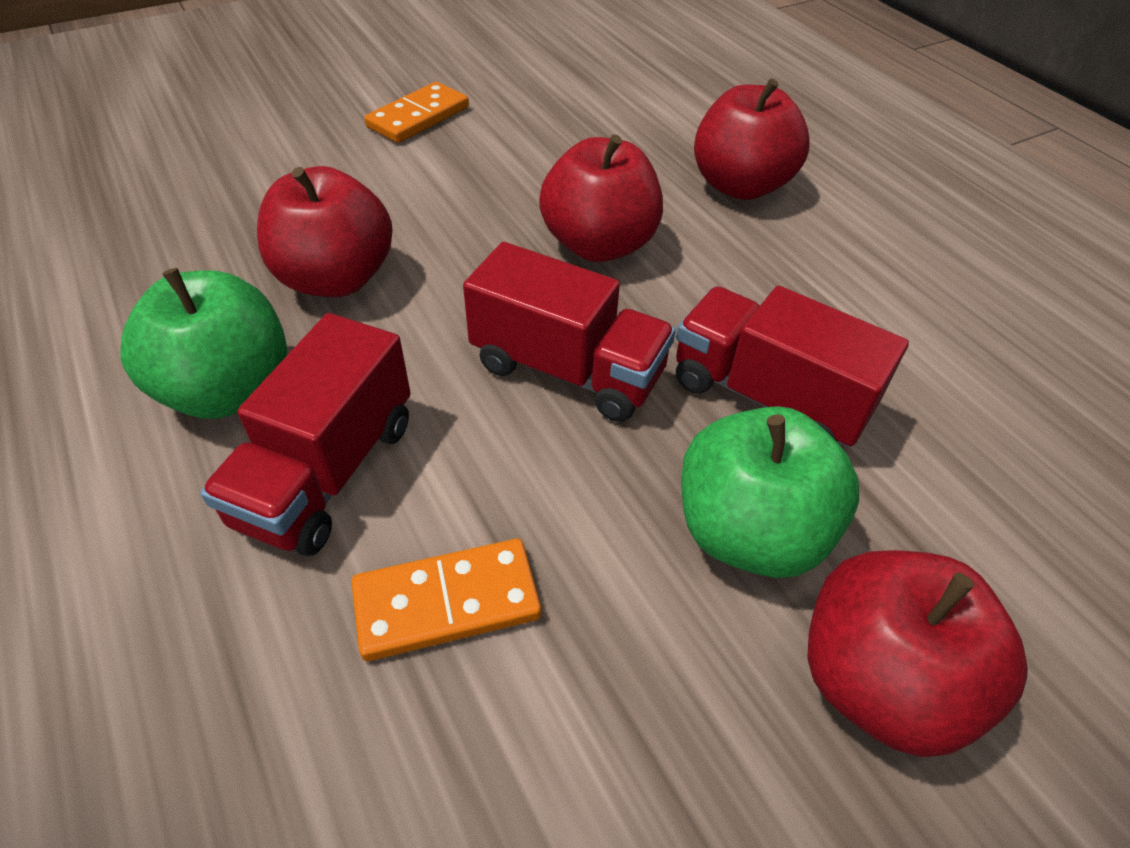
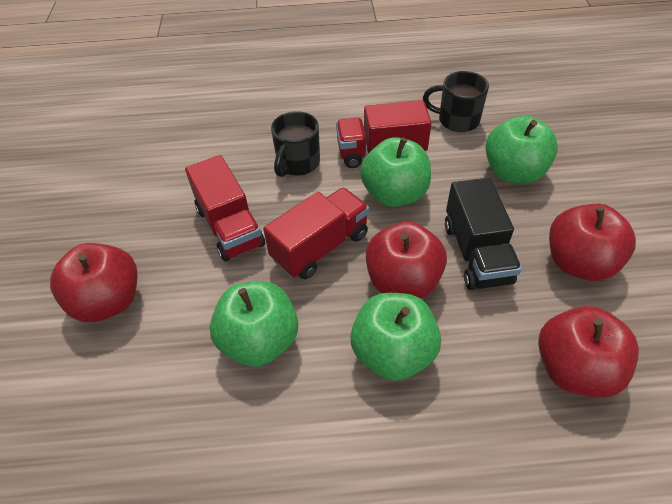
black mug: 0 -> 2
black truck: 0 -> 1
green apple: 2 -> 4
orange domino: 2 -> 0

